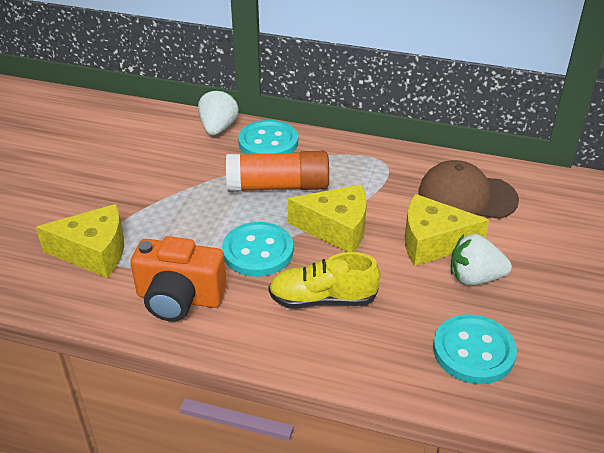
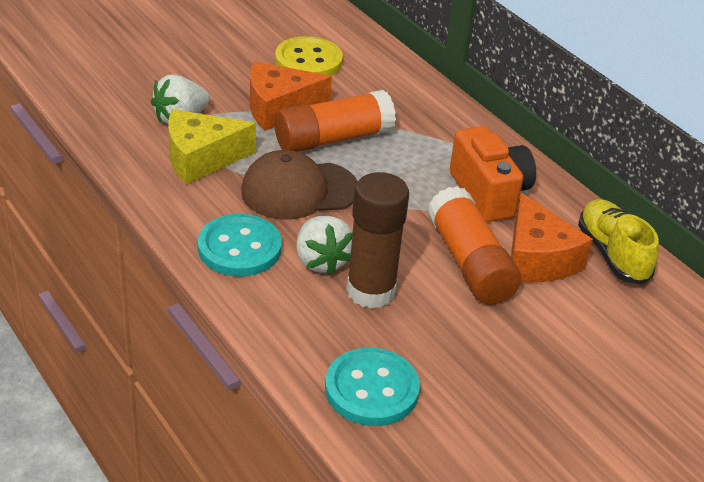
brown glue stick: 0 -> 1
orange cheese: 0 -> 2
orange glue stick: 1 -> 2
turquoise button: 3 -> 2
yellow button: 0 -> 1
yellow cheese: 3 -> 1

